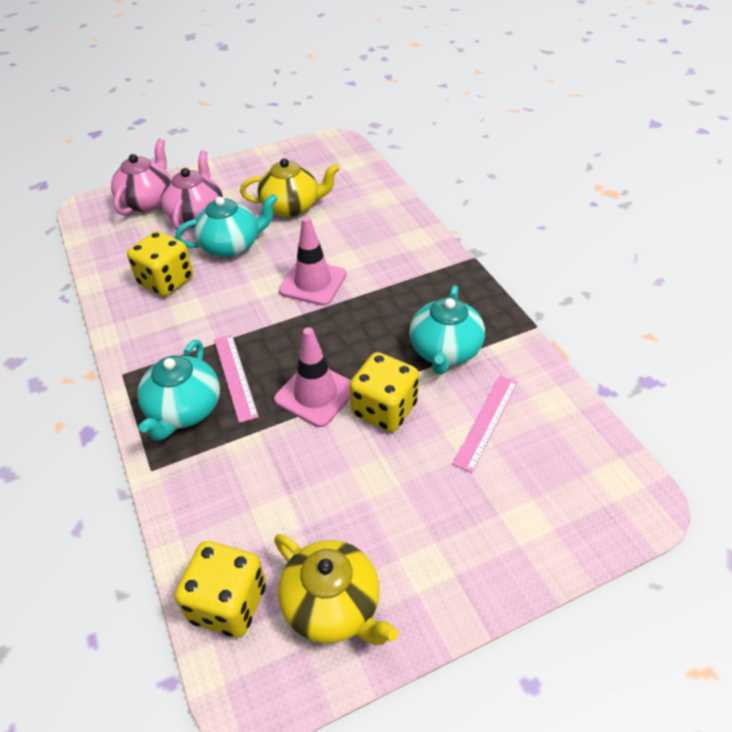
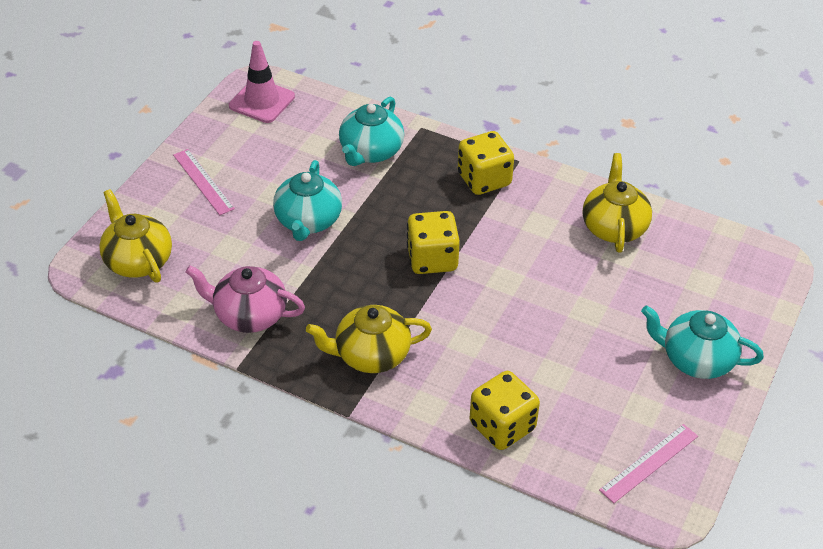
pink teapot: 2 -> 1
pink traffic cone: 2 -> 1
yellow teapot: 2 -> 3

